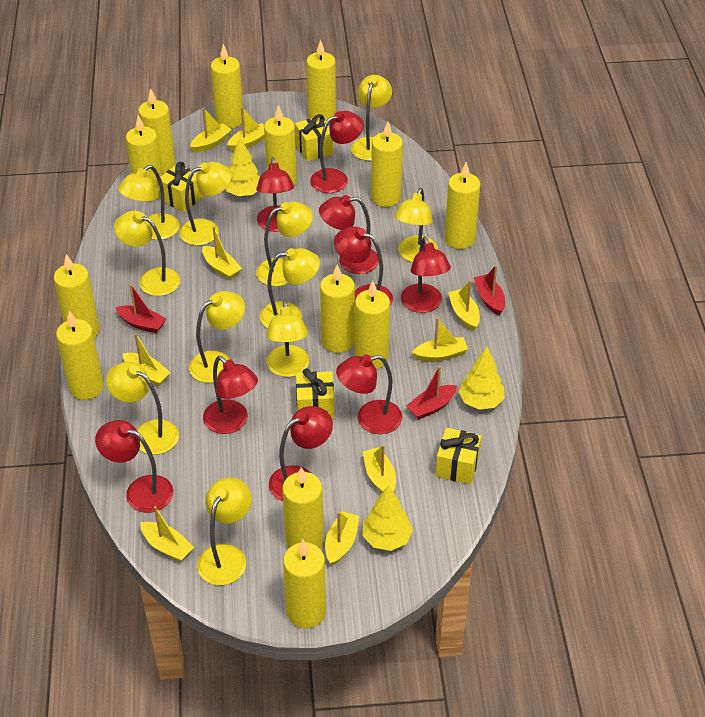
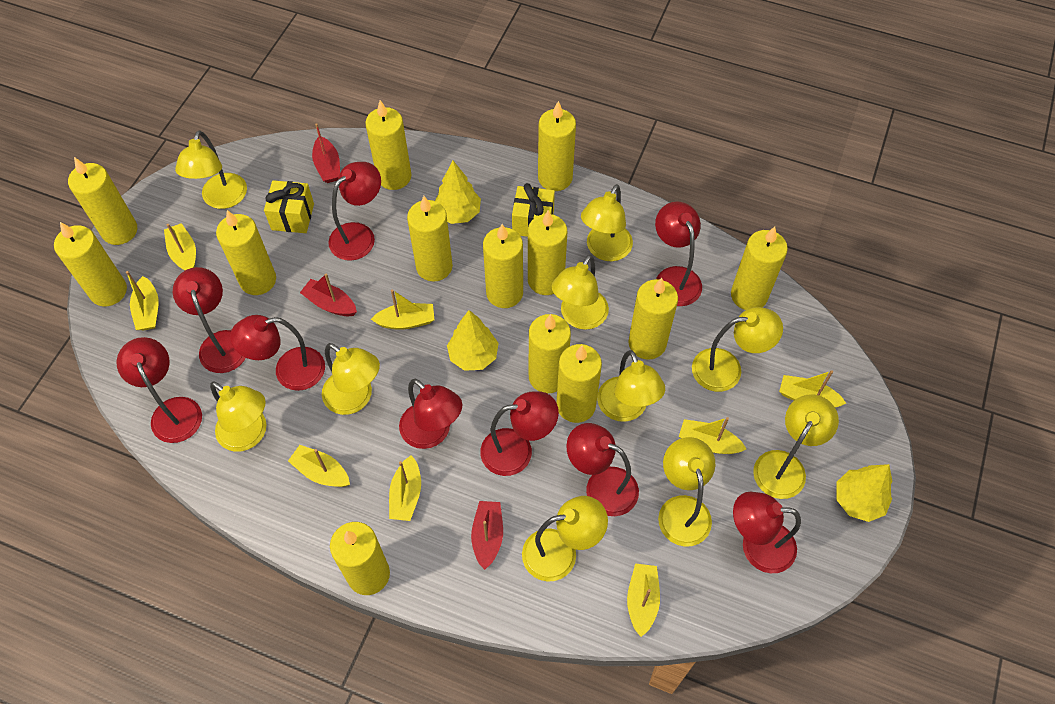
yellow boat: 9 -> 8
yellow gift: 4 -> 2
yellow lamp: 11 -> 10

